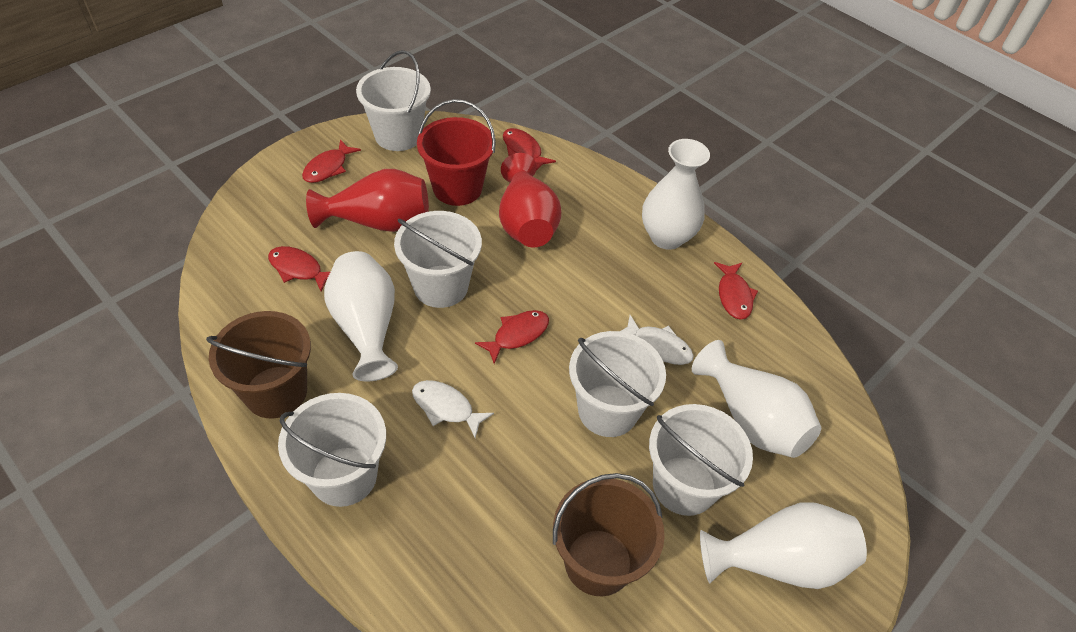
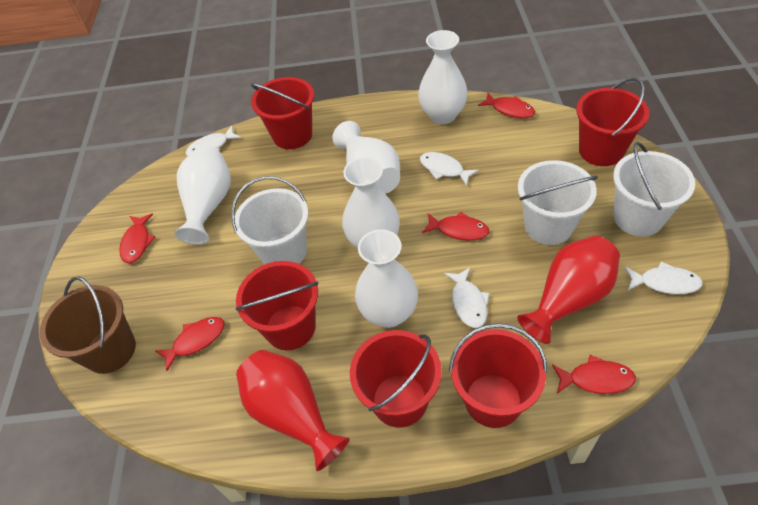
brown bucket: 2 -> 1
red bucket: 1 -> 5
white bucket: 5 -> 3
white fish: 2 -> 4
white vase: 4 -> 5

